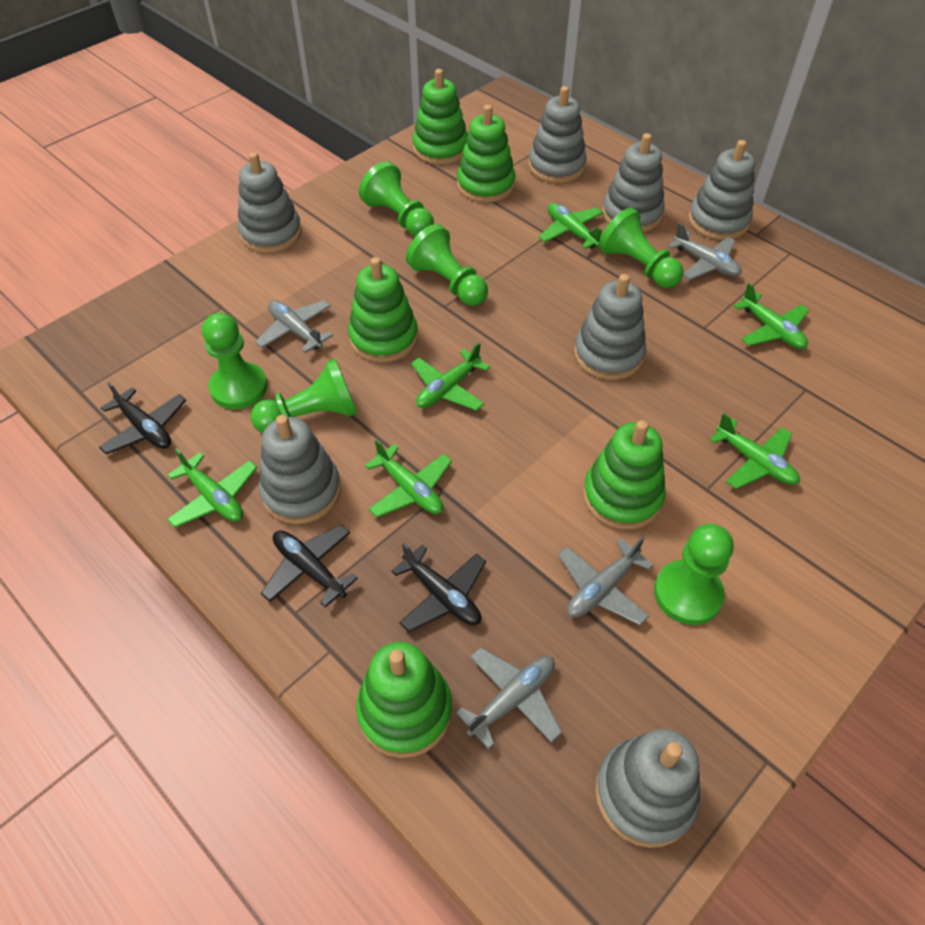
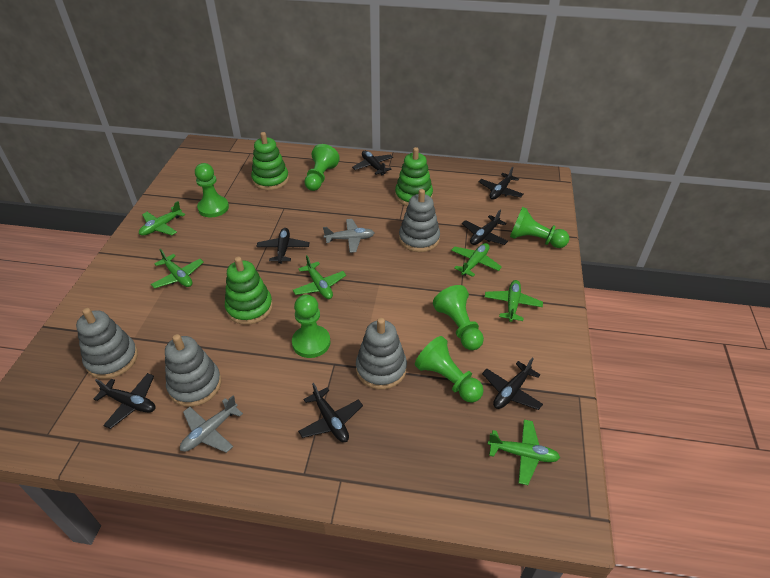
black plane: 3 -> 7
green stacking toy: 5 -> 3
grey plane: 4 -> 2
grey stacking toy: 7 -> 4

